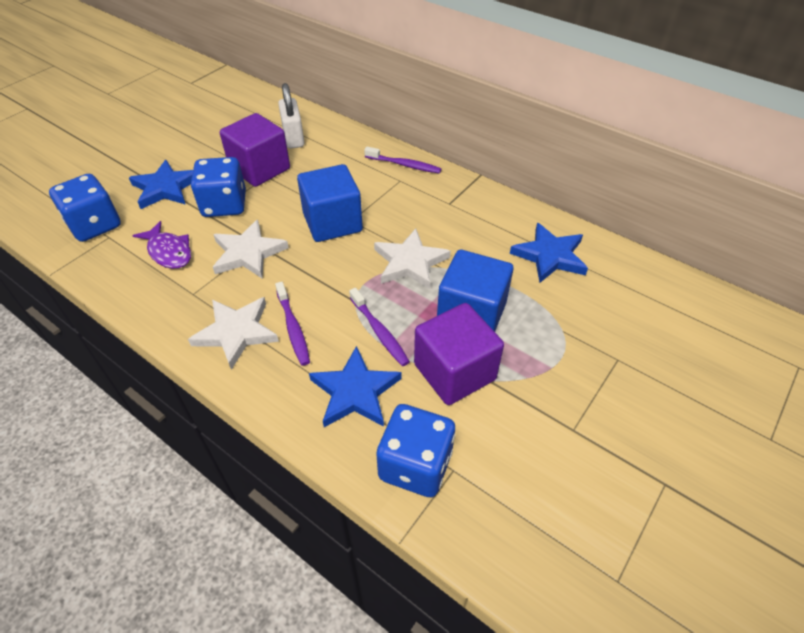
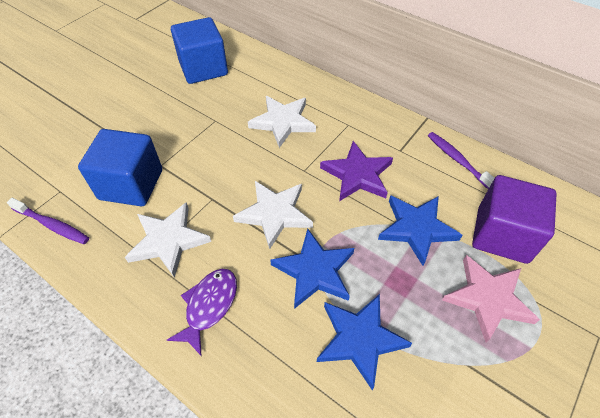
blue dice: 3 -> 0
pink star: 0 -> 1
purple cube: 2 -> 1
purple star: 0 -> 1
purple toothbrush: 3 -> 2
white padlock: 1 -> 0

